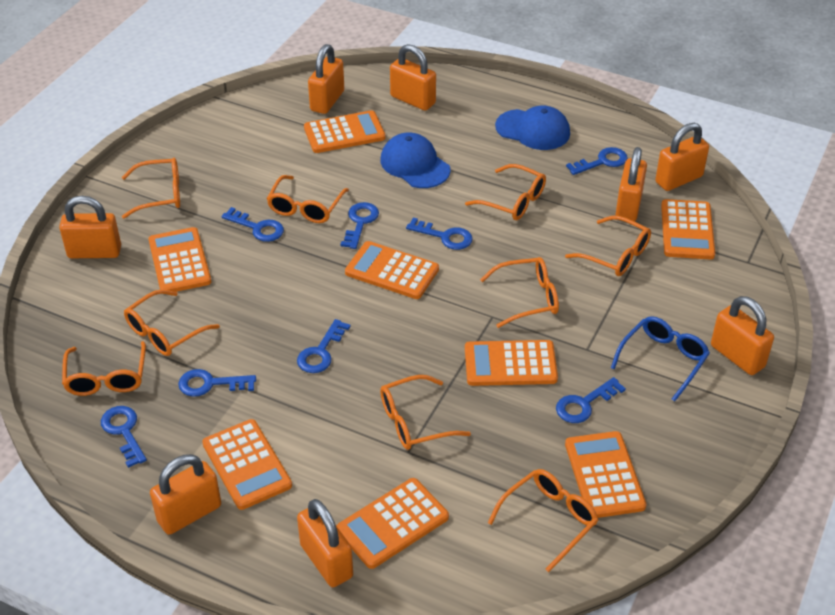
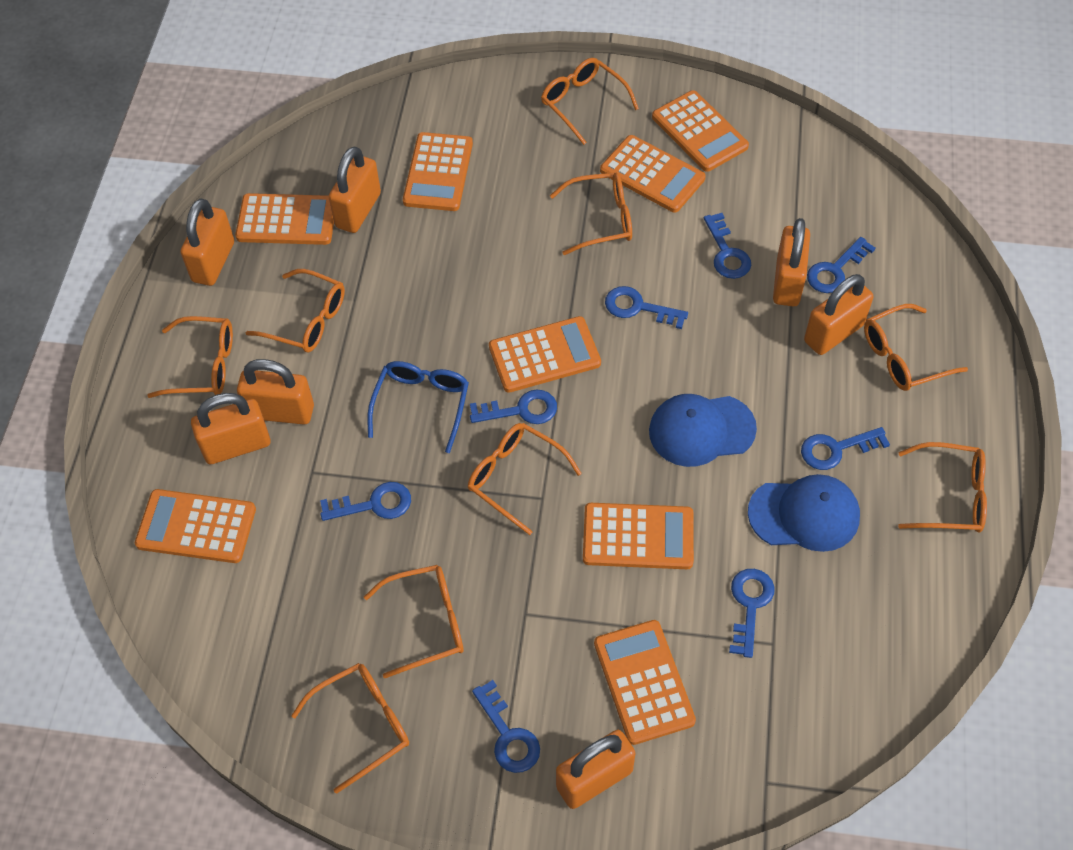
orange padlock: 8 -> 7

